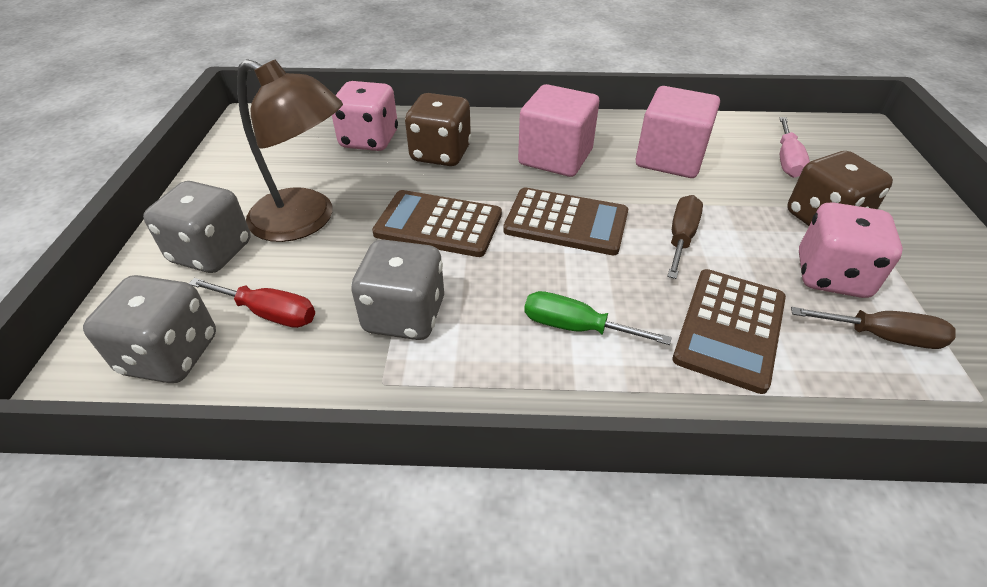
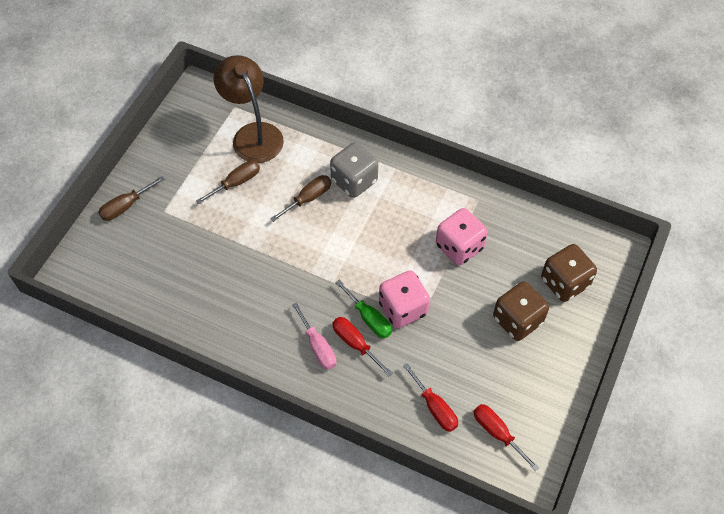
brown calculator: 3 -> 0
brown screwdriver: 2 -> 3
grey dice: 3 -> 1
pink cube: 2 -> 0
red screwdriver: 1 -> 3

